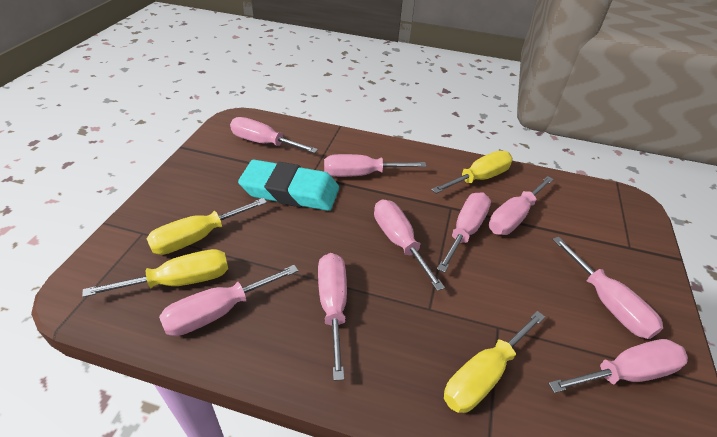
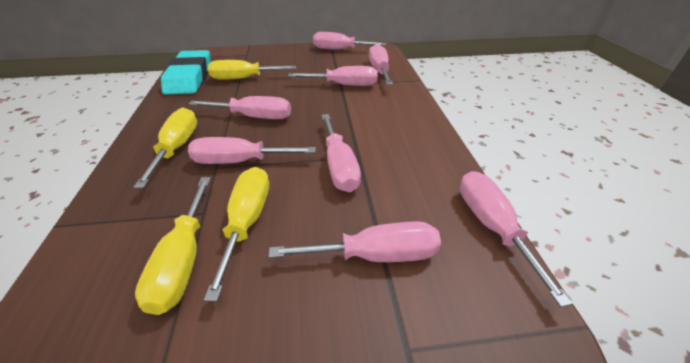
pink screwdriver: 9 -> 8

